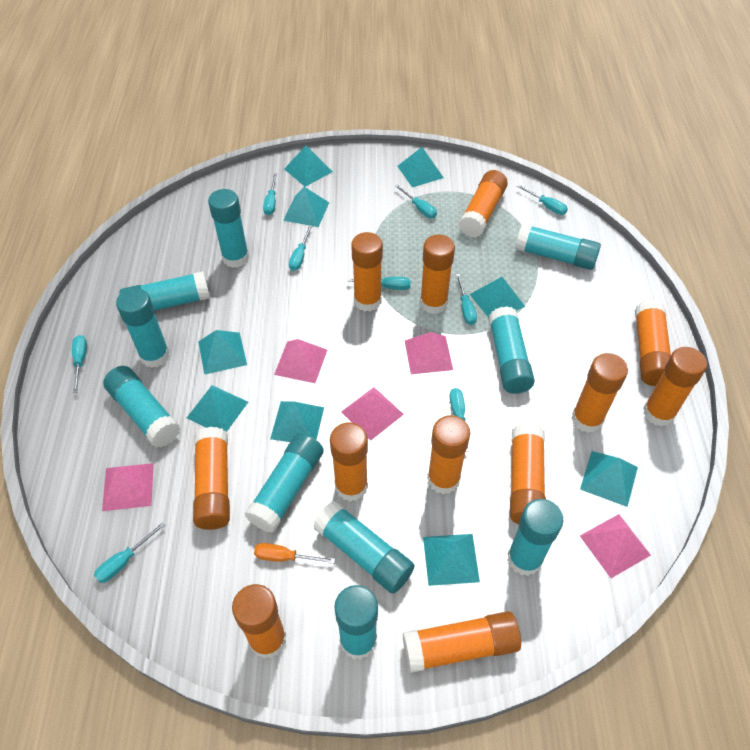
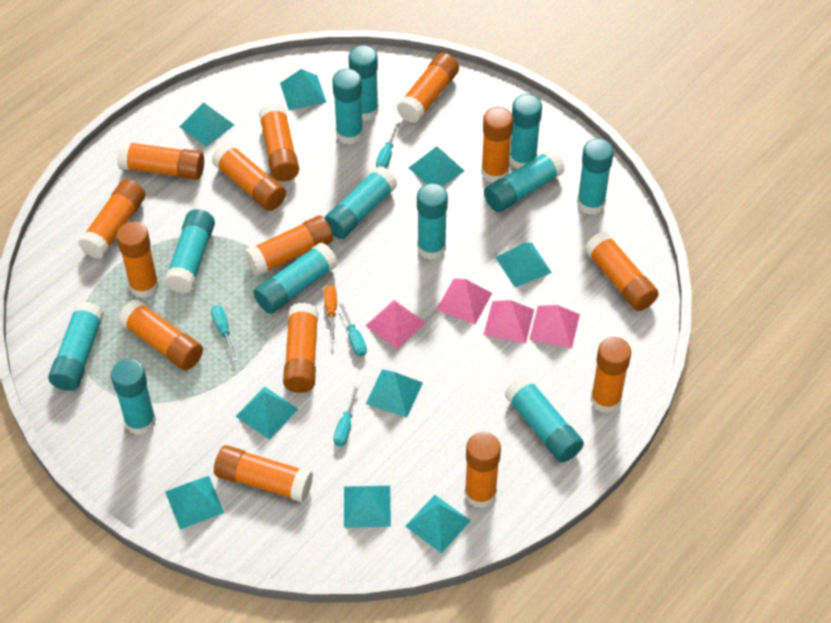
orange glue stick: 12 -> 14
pink pyramid: 5 -> 4
turquoise glue stick: 10 -> 12
turquoise screwdriver: 9 -> 4

